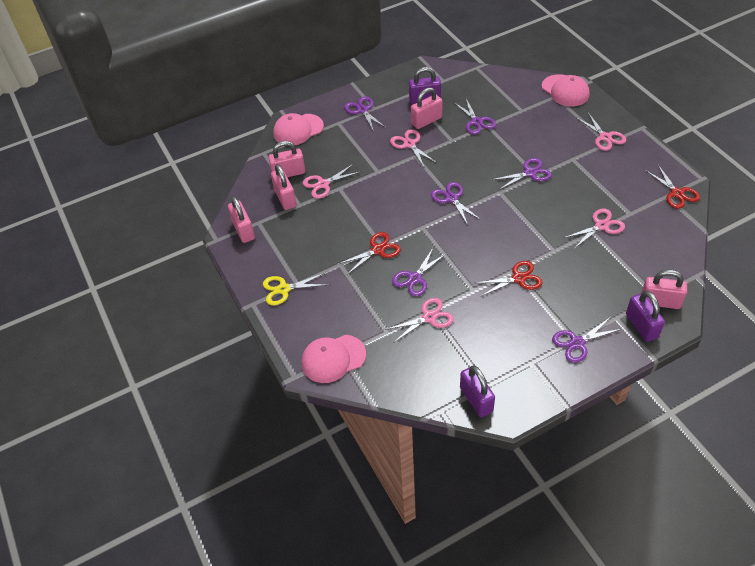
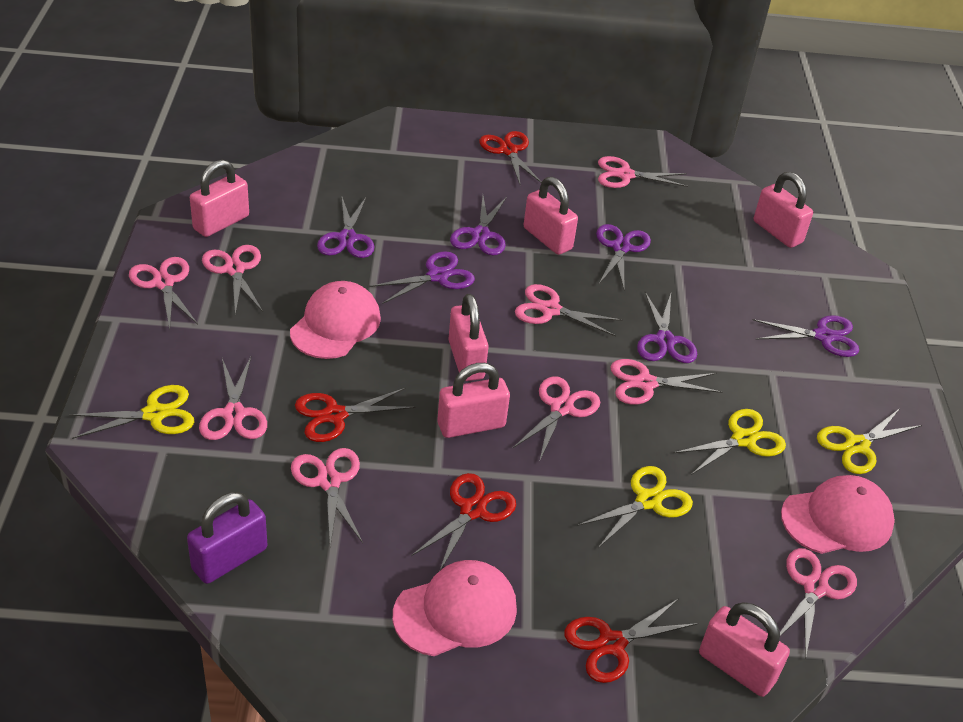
pink padlock: 5 -> 6
pink scissors: 5 -> 9
purple padlock: 3 -> 1
red scissors: 3 -> 4
yellow scissors: 1 -> 4

